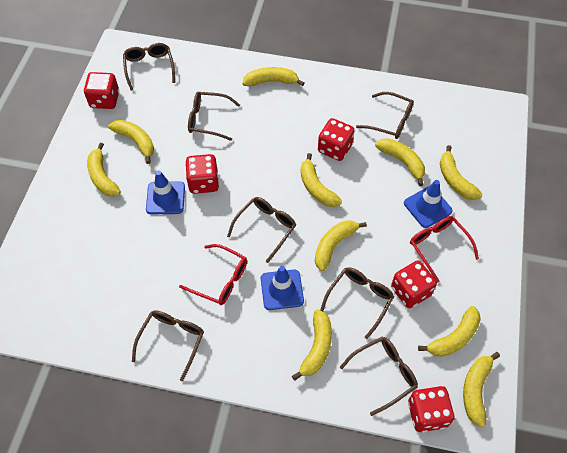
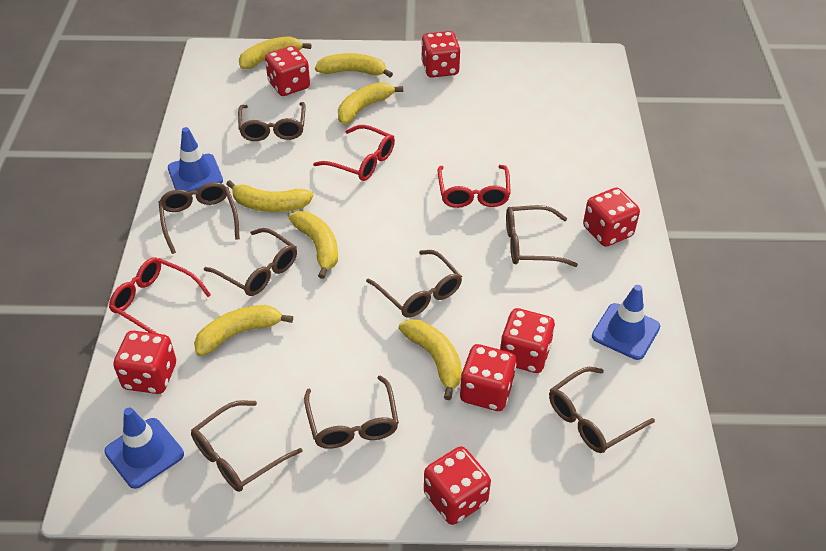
brown glasses: 7 -> 8
red dice: 5 -> 7
red glasses: 2 -> 3
yellow banana: 10 -> 7

